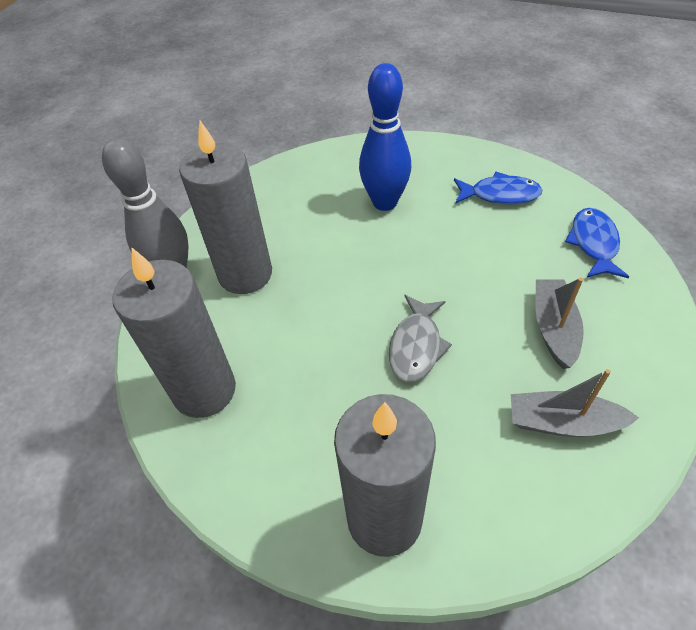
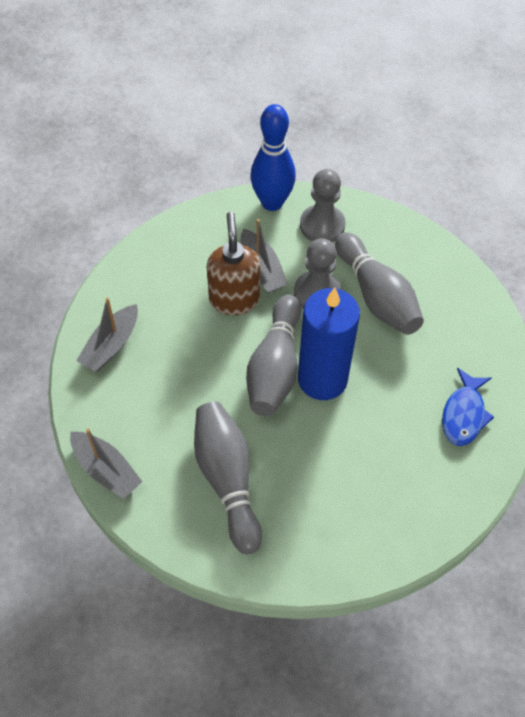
blue candle: 0 -> 1
blue fish: 2 -> 1
brown soap dispenser: 0 -> 1
grey boat: 2 -> 3
grey bowling pin: 1 -> 3
grey candle: 3 -> 0
grey fish: 1 -> 0
grey pawn: 0 -> 2

